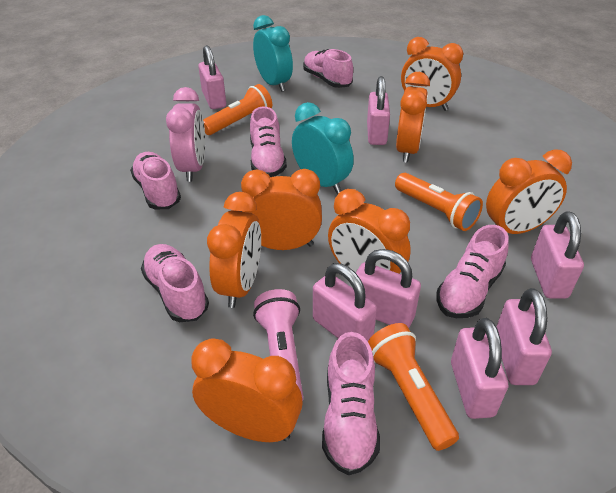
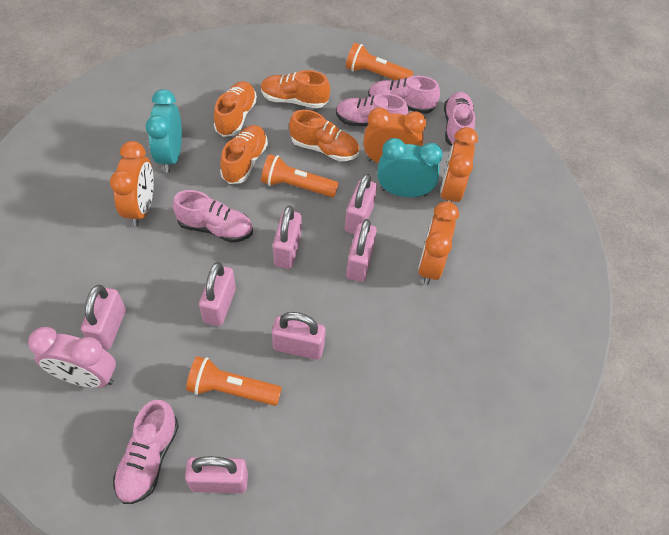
orange clock: 7 -> 4
orange shoe: 0 -> 4
pink flashlight: 1 -> 0
pink shoe: 6 -> 5

